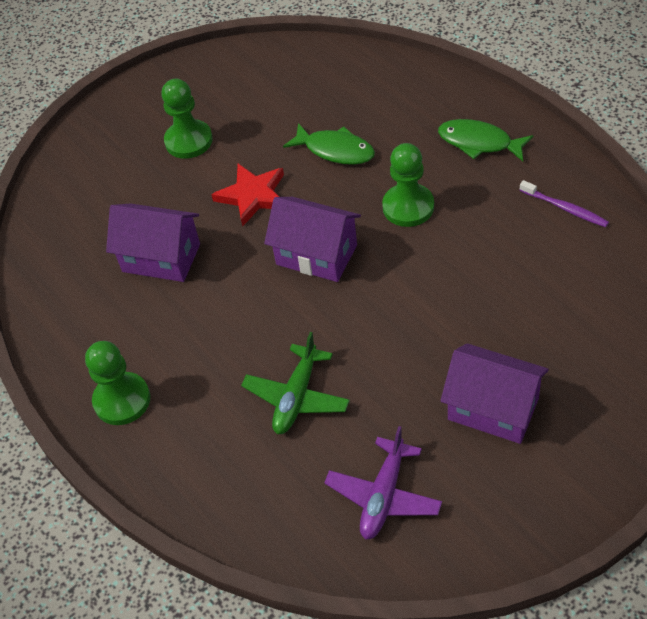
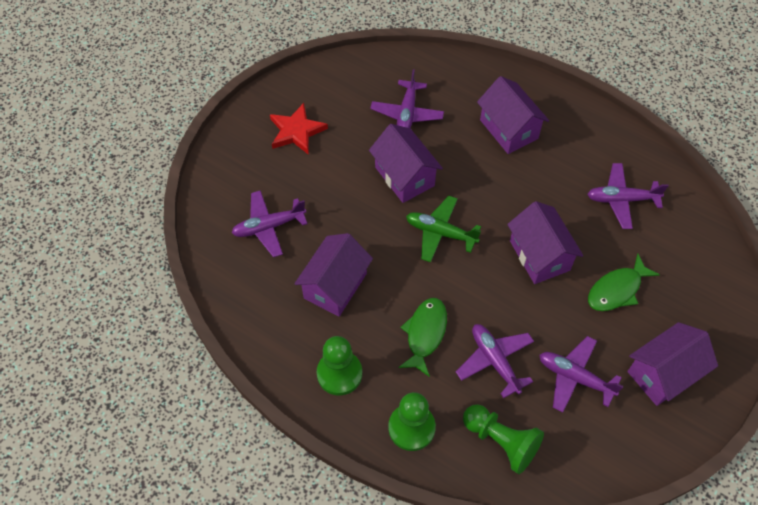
purple house: 3 -> 5
purple plane: 1 -> 5
purple toothbrush: 1 -> 0

